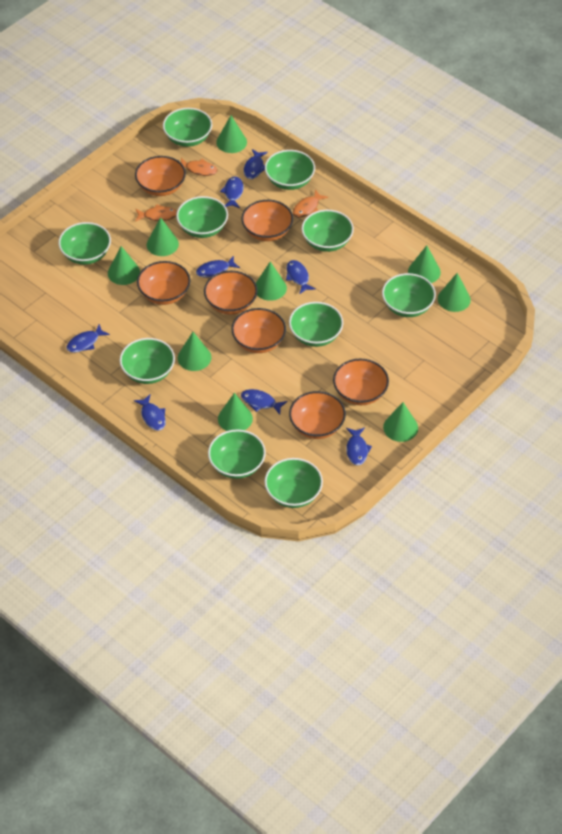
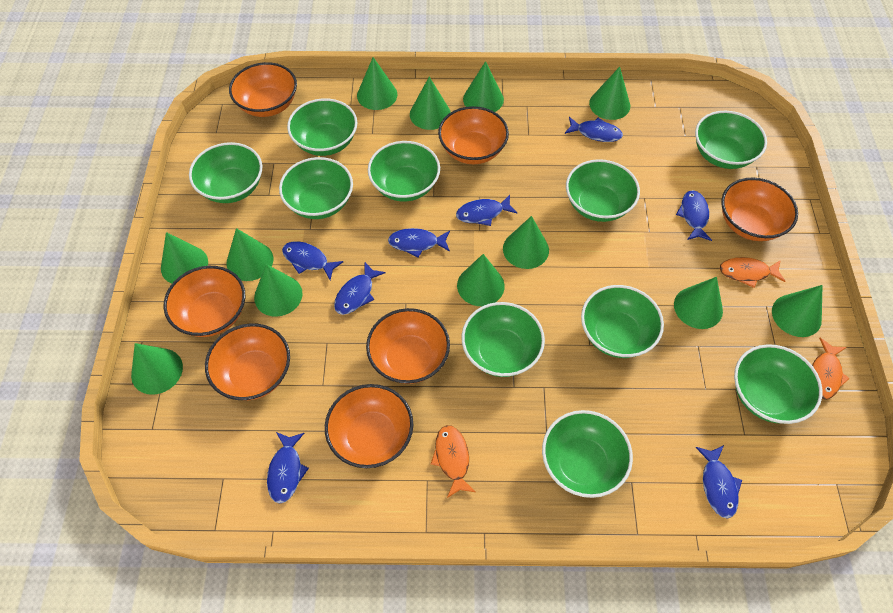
green cone: 9 -> 12

